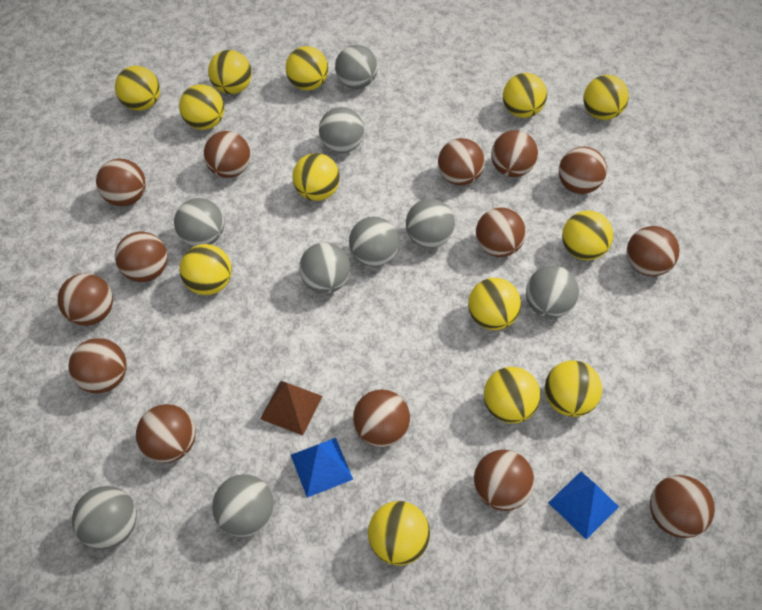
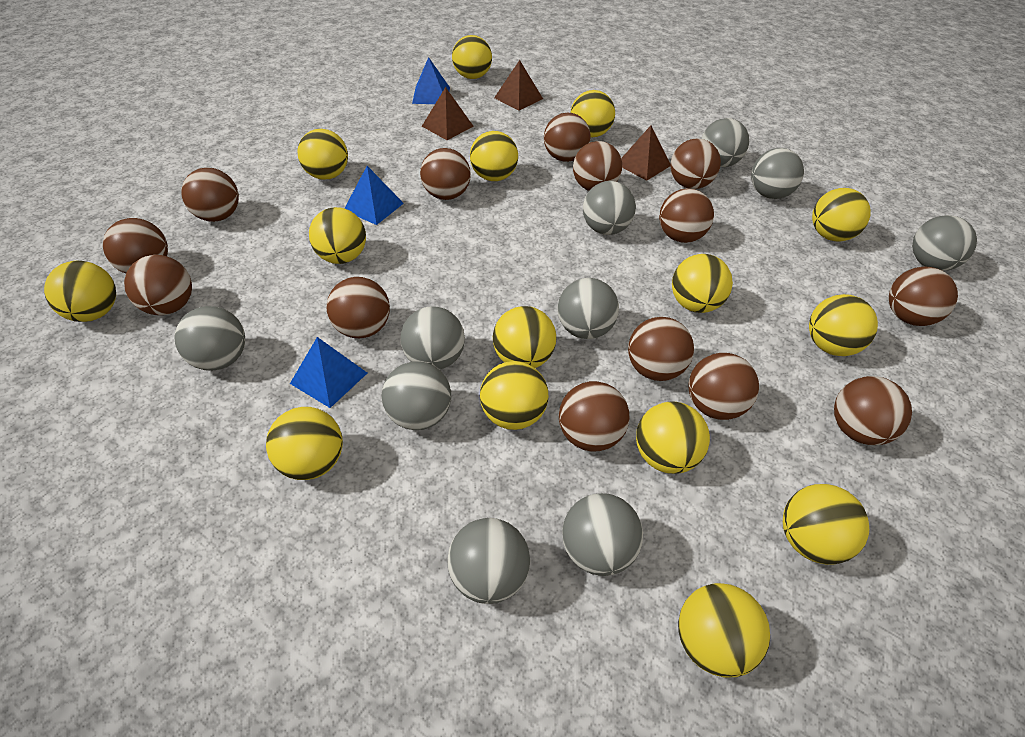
blue pyramid: 2 -> 3
brown pyramid: 1 -> 3
grey ball: 9 -> 10
yellow ball: 13 -> 15

